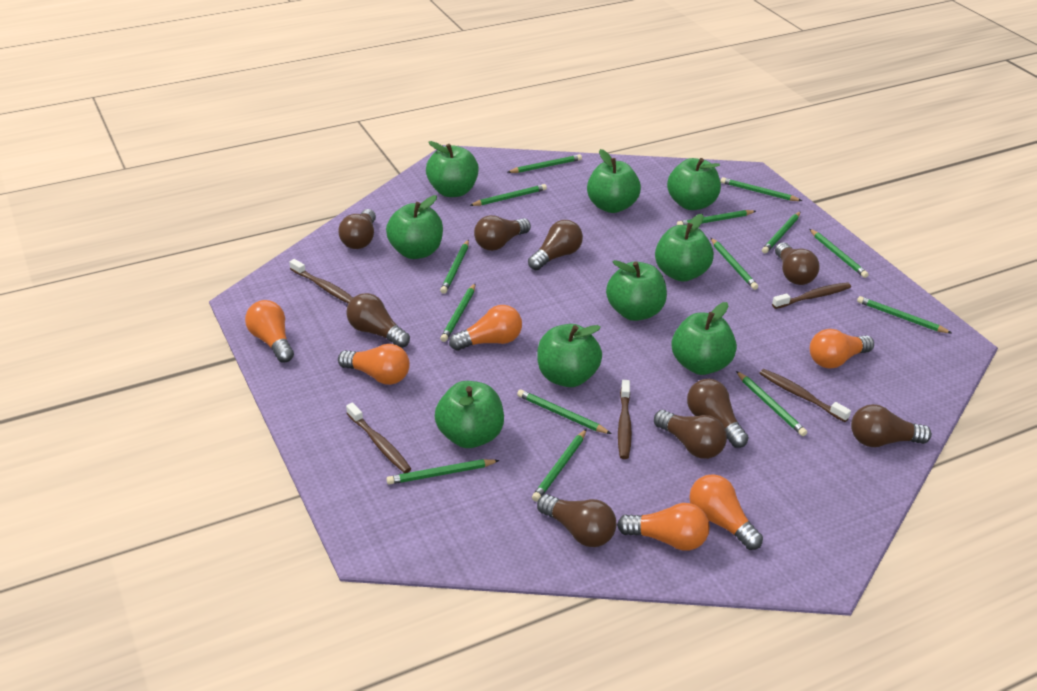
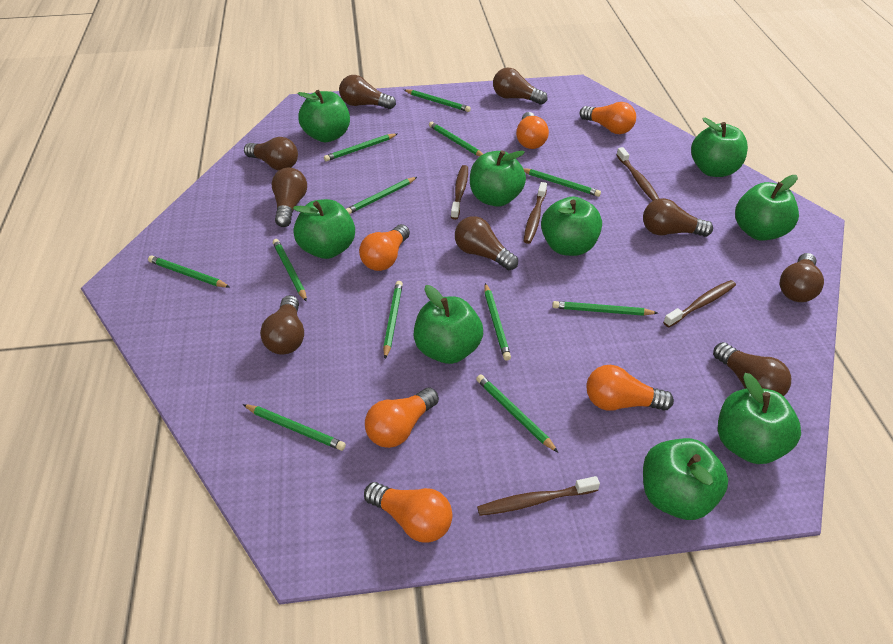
green pencil: 14 -> 12

